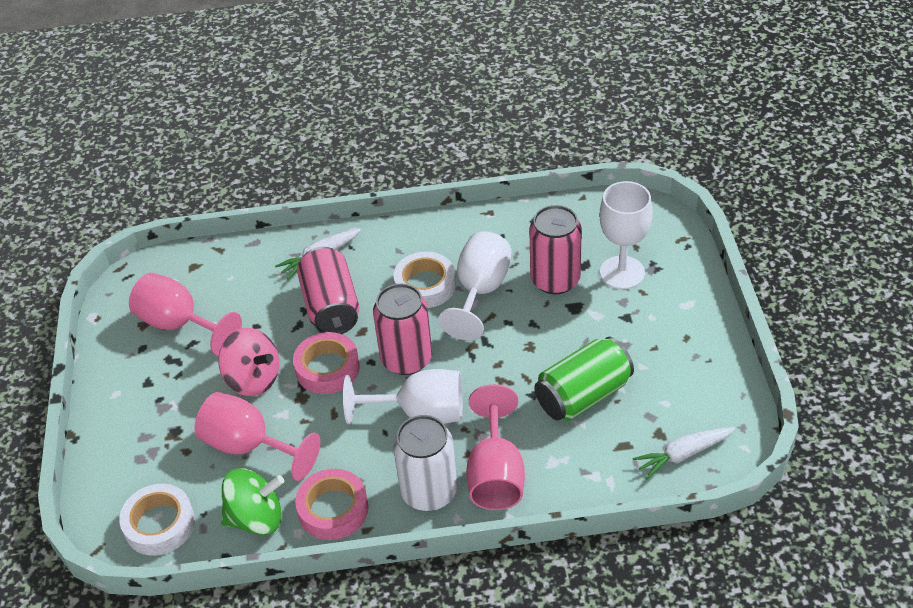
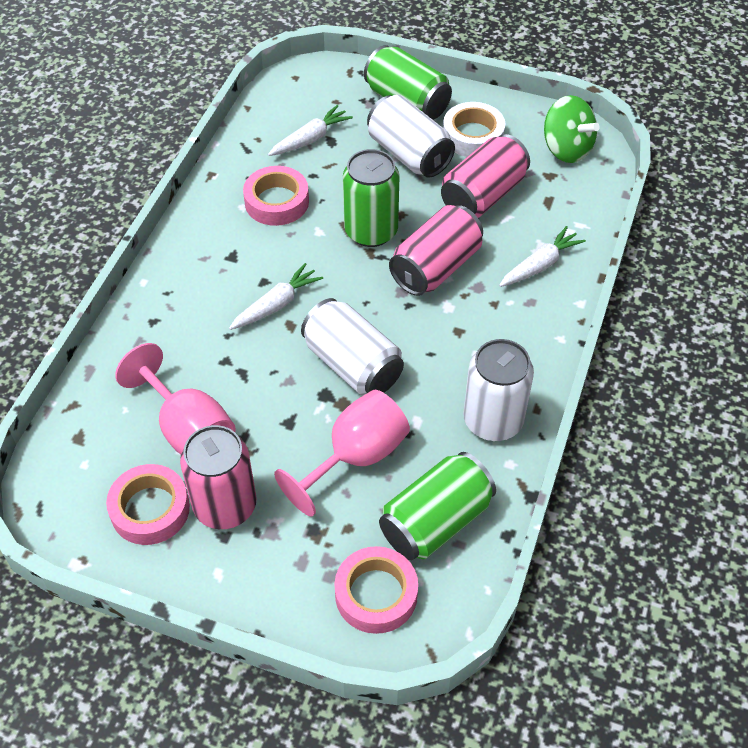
green can: 1 -> 3
pink goblet: 3 -> 2
pink spinning top: 1 -> 0
pink tape: 2 -> 3
white can: 1 -> 3
white carrot: 2 -> 3
white goblet: 3 -> 0
white tape: 2 -> 1

